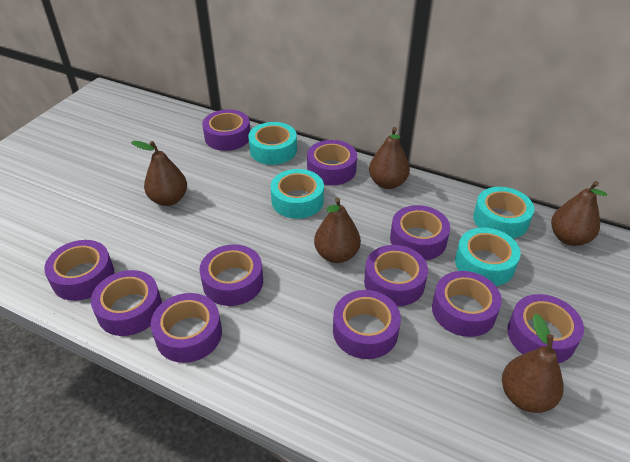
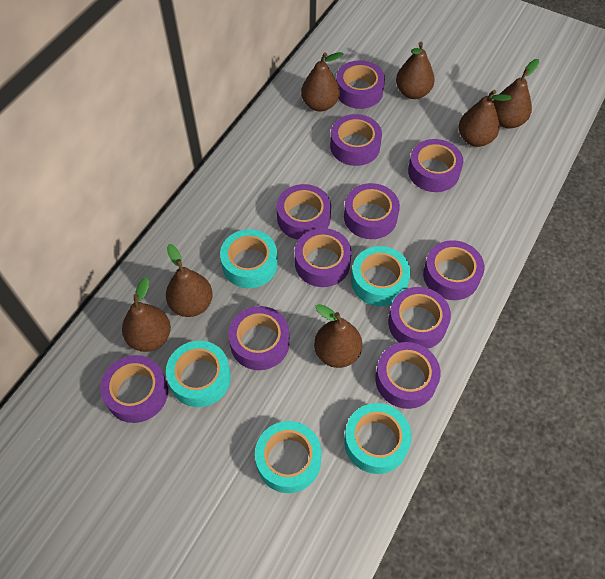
brown pear: 5 -> 7
turquoise tape: 4 -> 5

